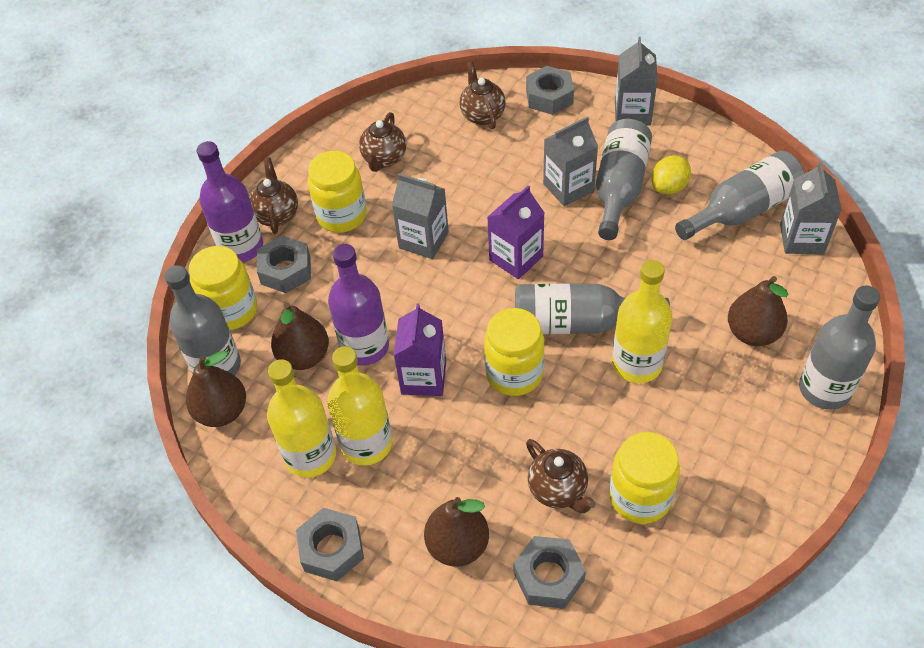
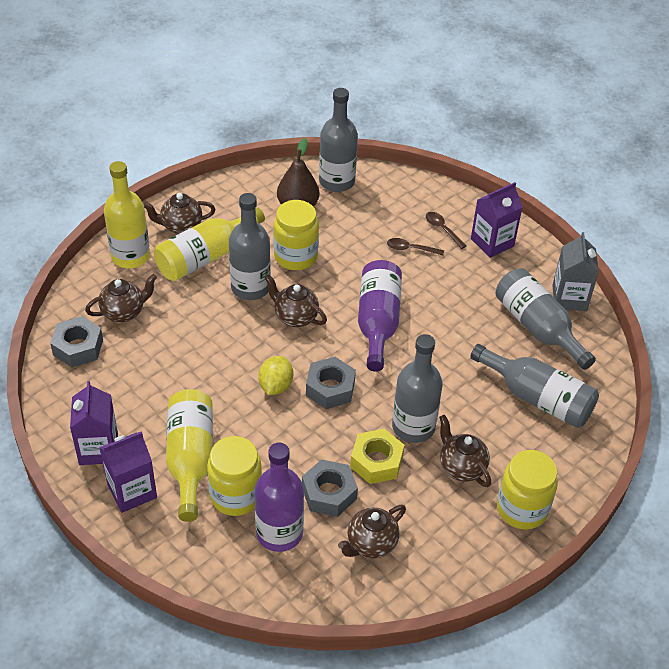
brown pear: 4 -> 1
brown spoon: 0 -> 2
brown teapot: 4 -> 5
grey carton: 4 -> 1
grey nut: 4 -> 3
purple carton: 2 -> 3
yellow jar: 4 -> 3
yellow nut: 0 -> 1

